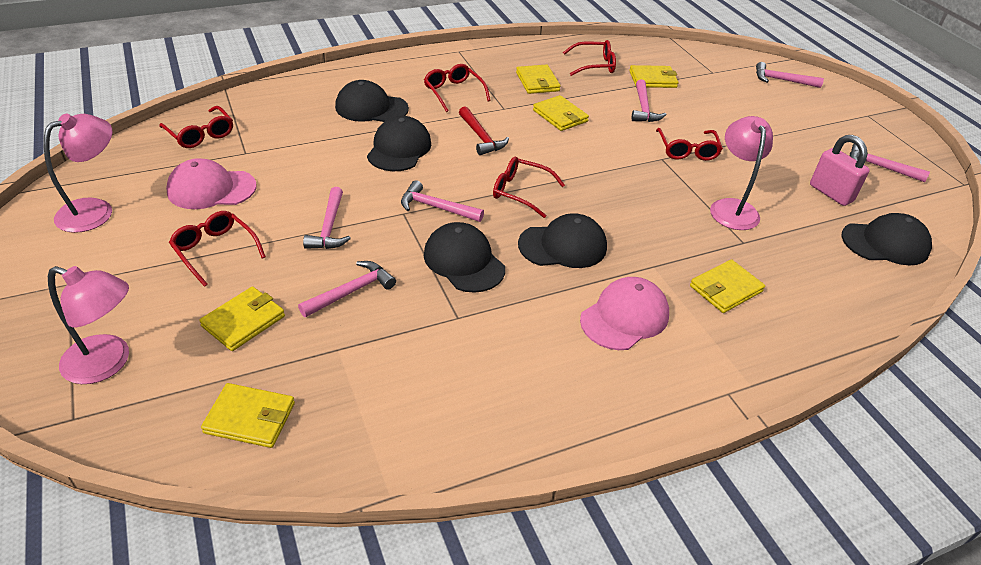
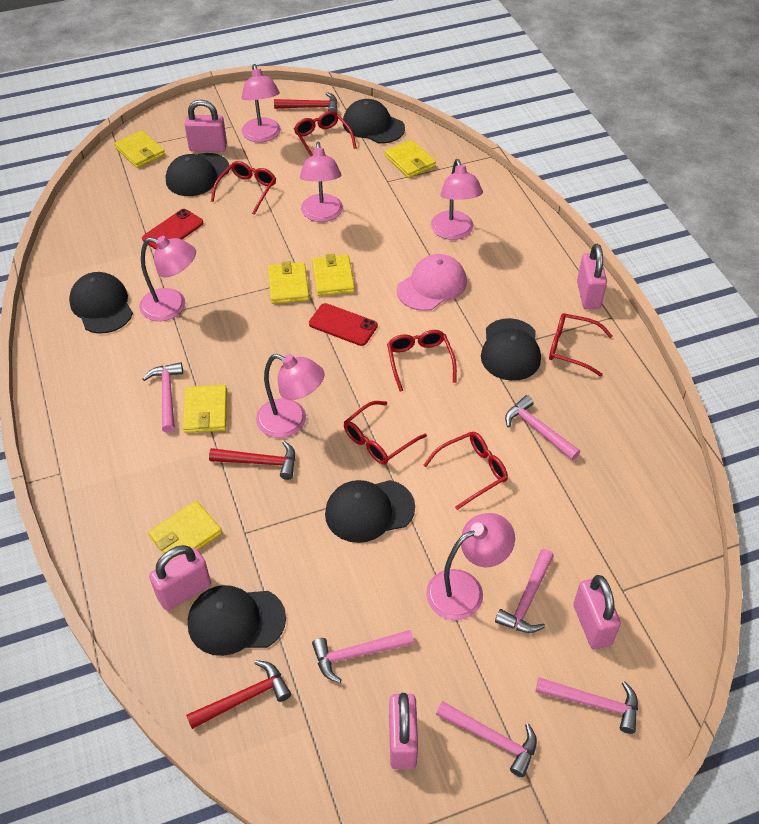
black cap: 5 -> 6
pink cap: 2 -> 1
pink lamp: 3 -> 6
pink padlock: 1 -> 5
red hammer: 1 -> 3
red phone: 0 -> 2

